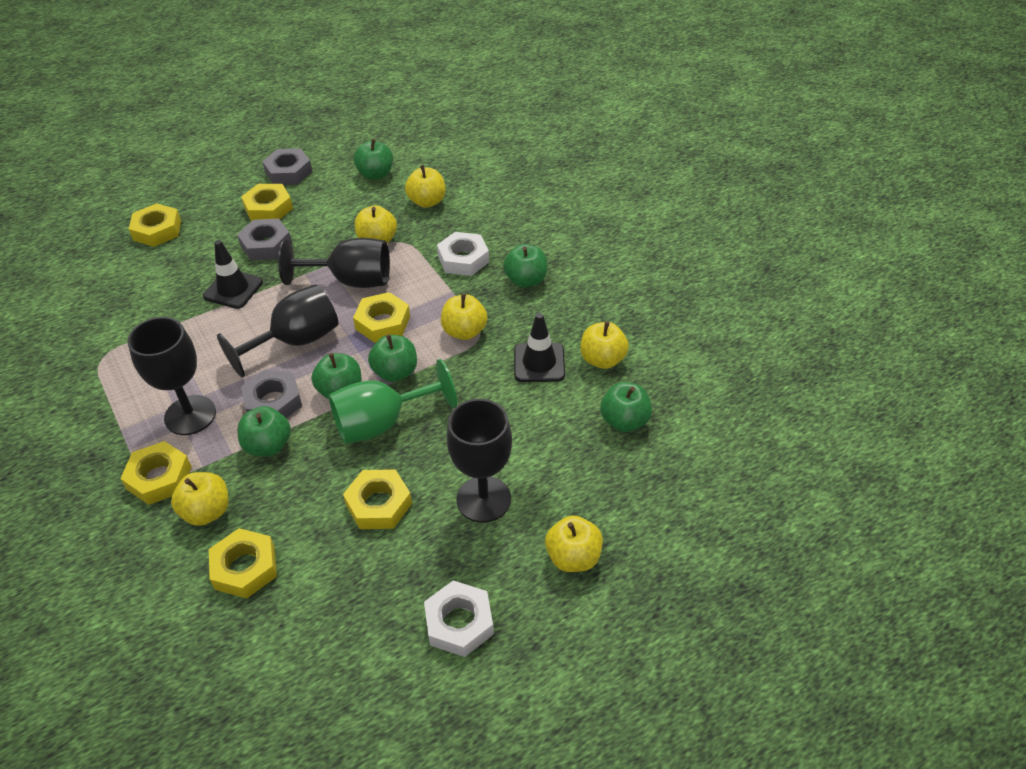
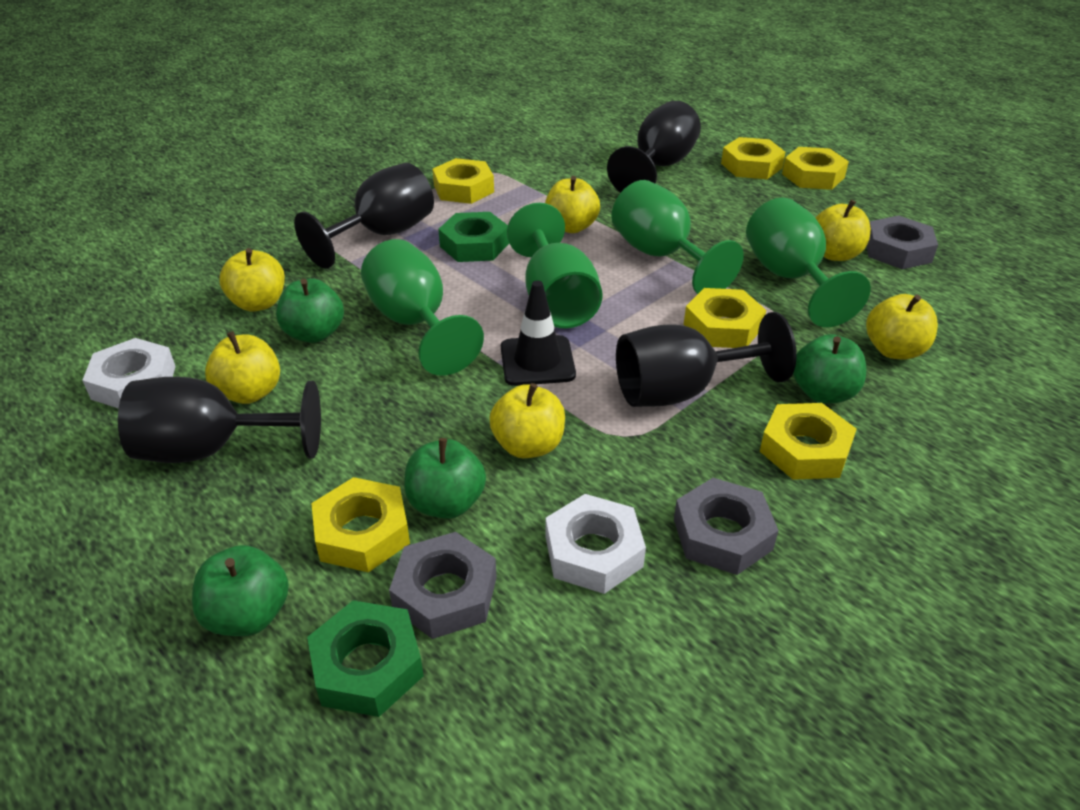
black traffic cone: 2 -> 1
green apple: 6 -> 4
green goblet: 1 -> 4
green nut: 0 -> 2

